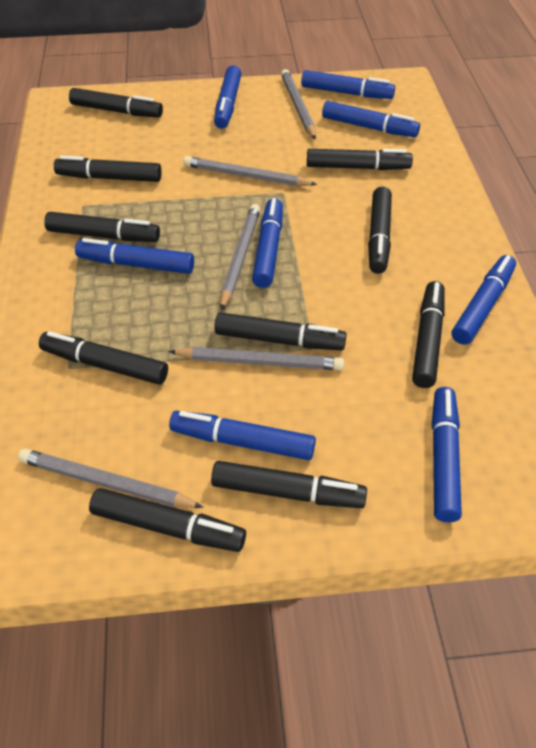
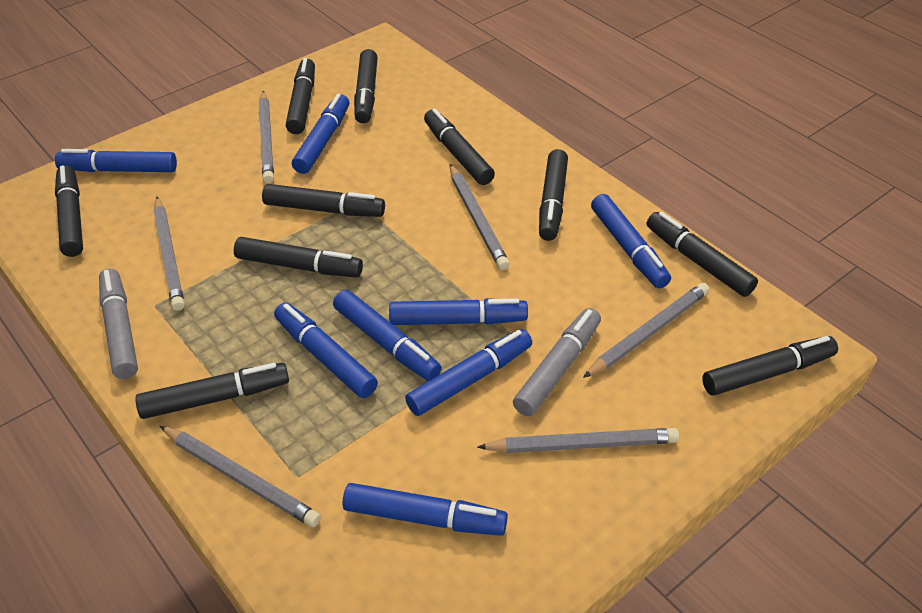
grey marker: 0 -> 2
grey pencil: 5 -> 6

